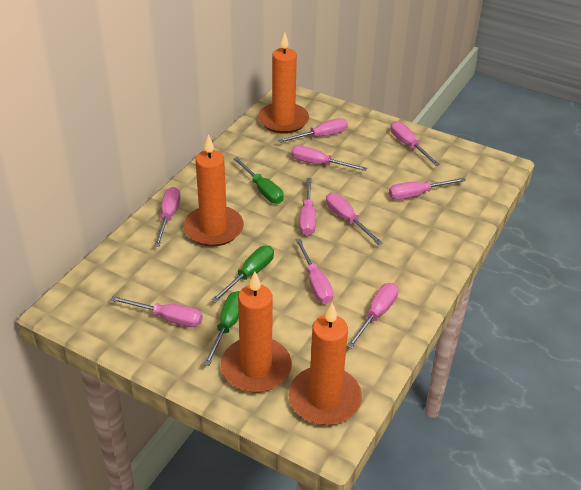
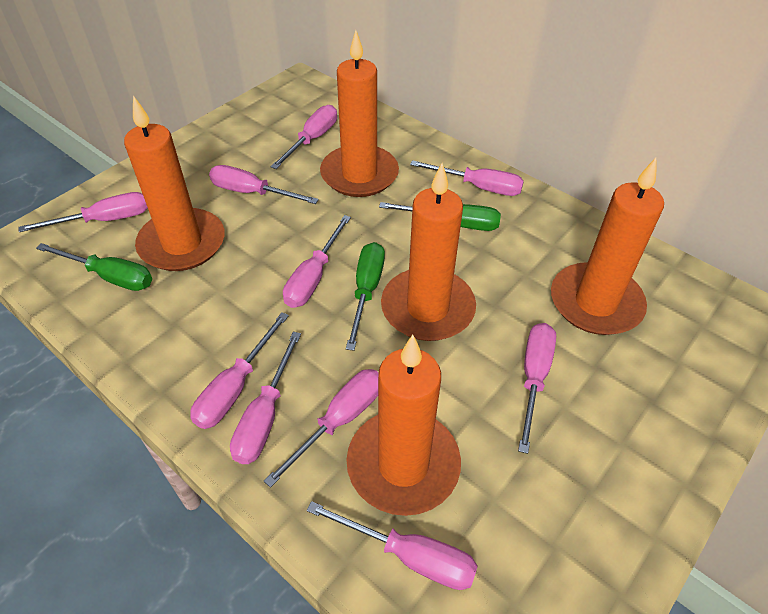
orange candle: 4 -> 5

